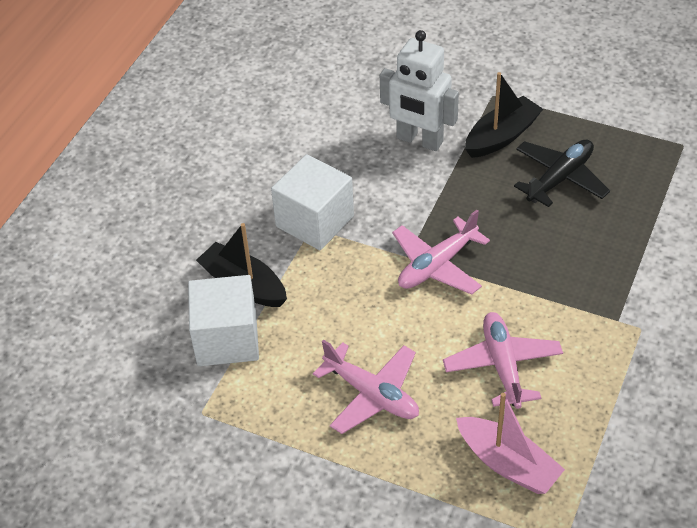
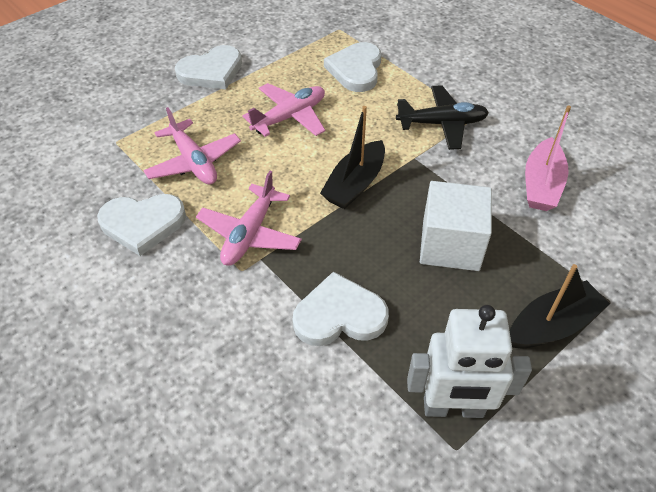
white cube: 2 -> 1
white heart: 0 -> 4

